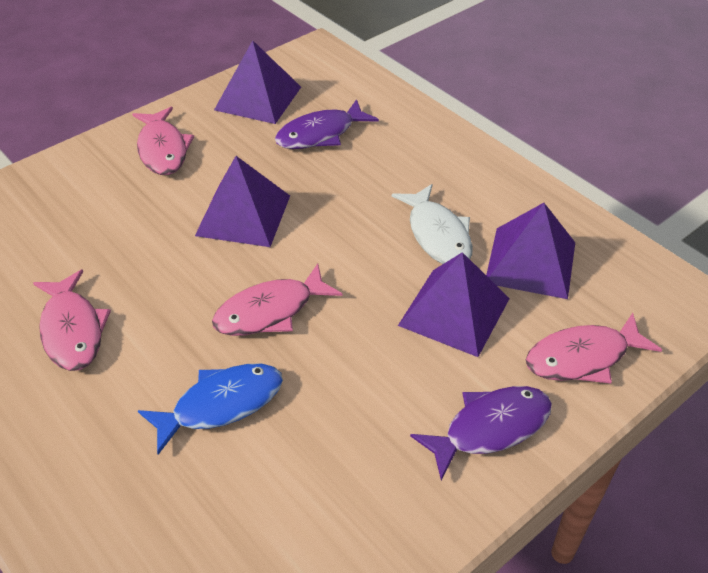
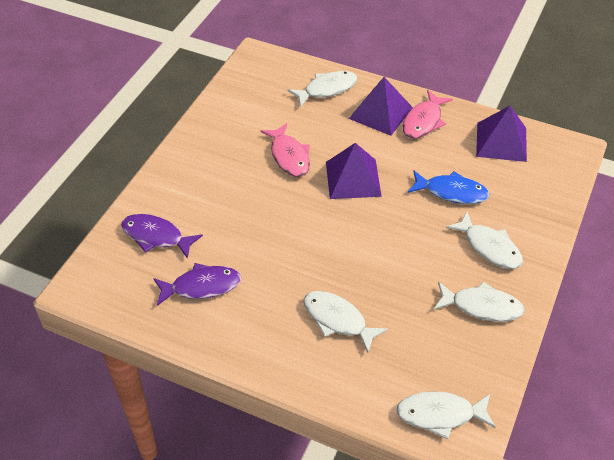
pink fish: 4 -> 2
purple pyramid: 4 -> 3
white fish: 1 -> 5

